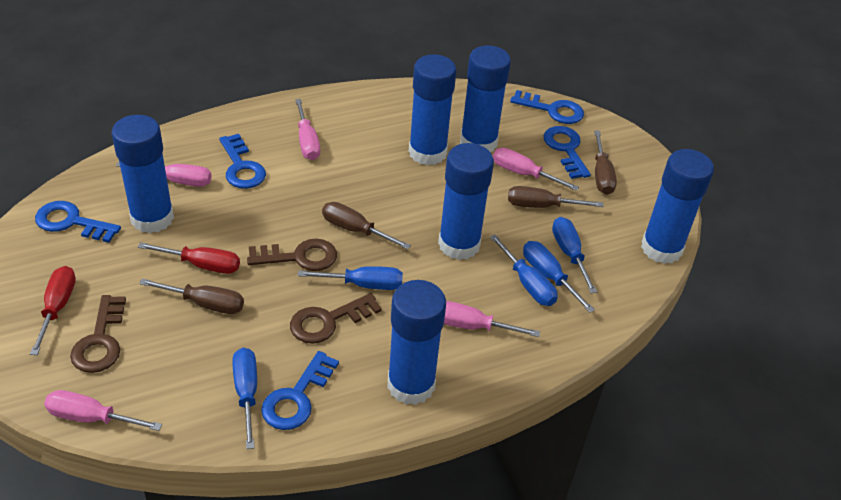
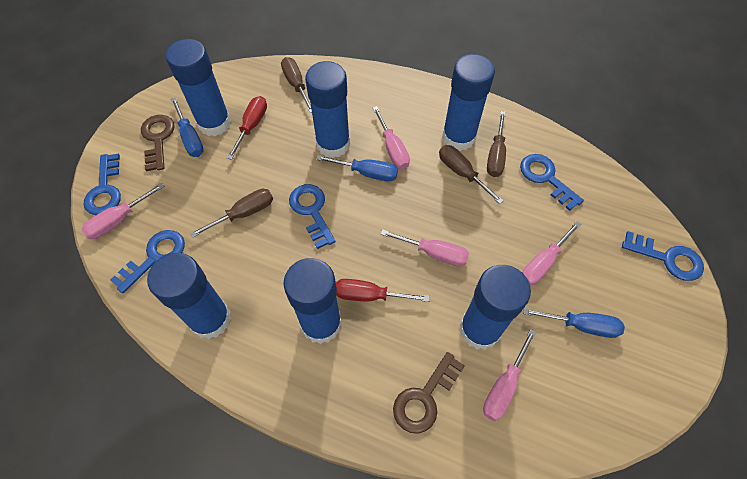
blue screwdriver: 5 -> 3
brown key: 3 -> 2

